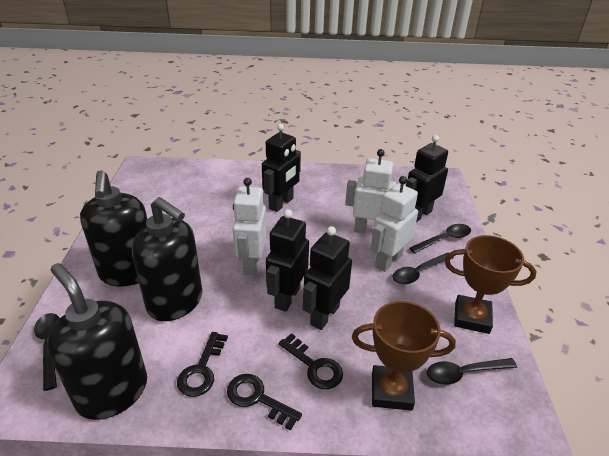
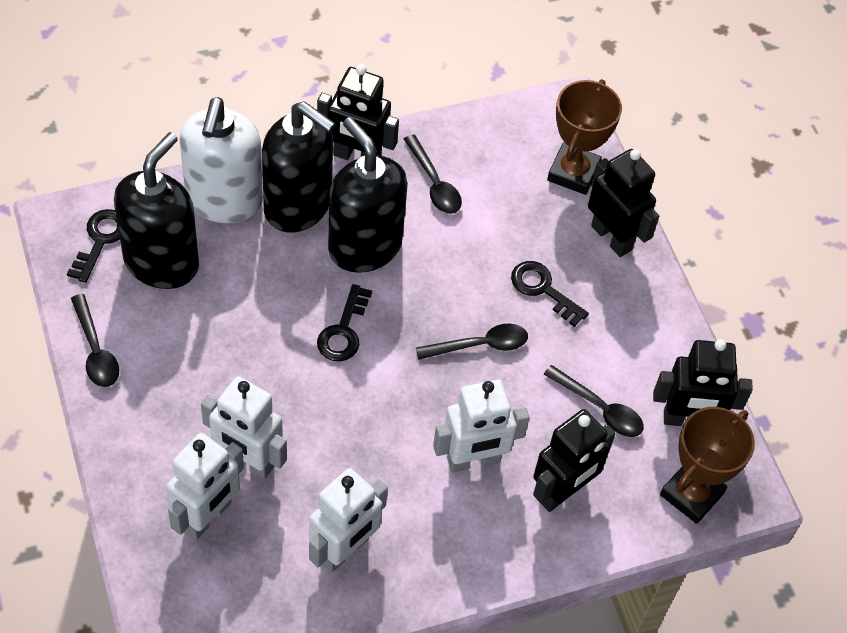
white robot: 3 -> 4
white soap dispenser: 0 -> 1

